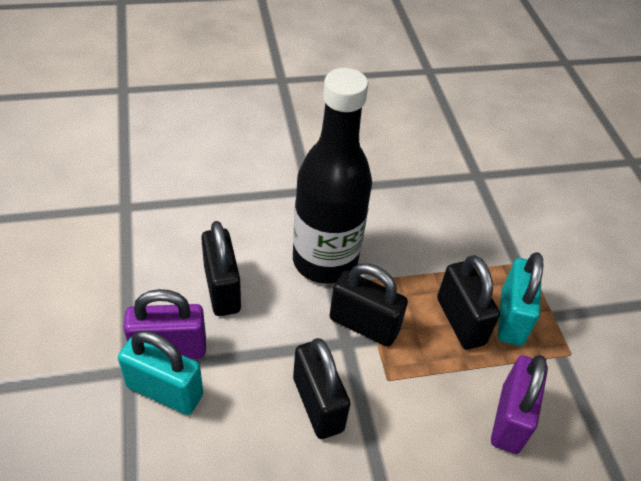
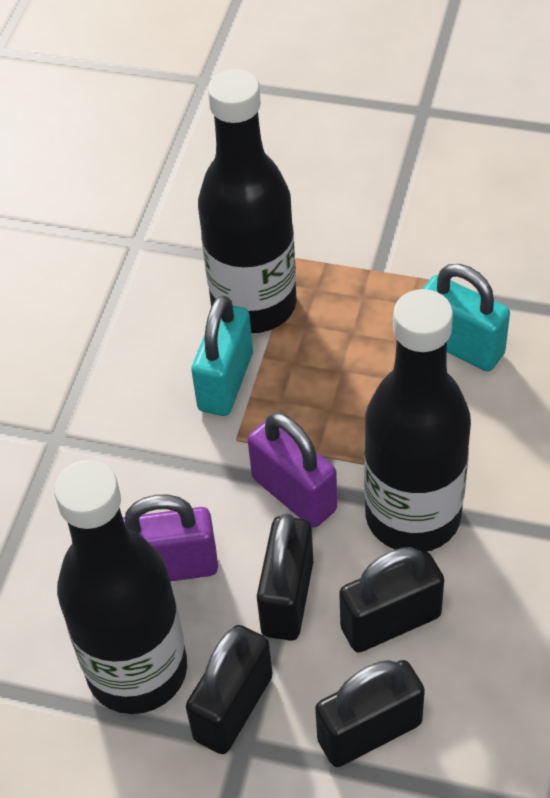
black bottle: 1 -> 3

